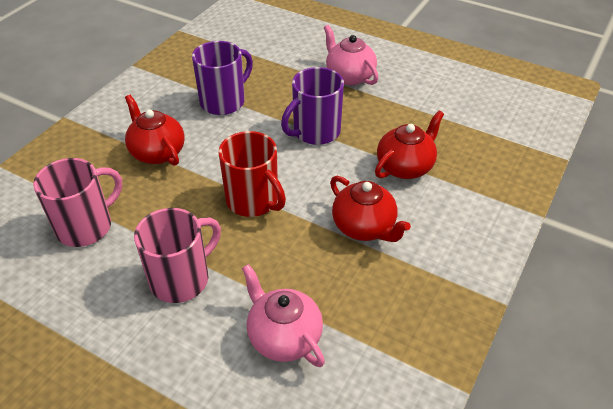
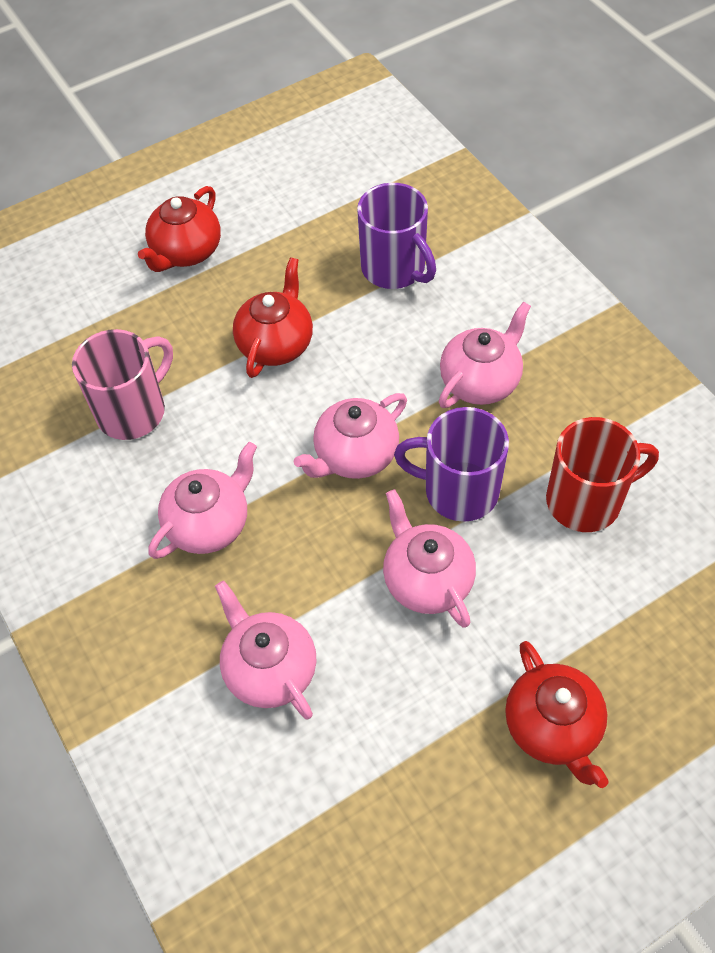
pink mug: 2 -> 1
pink teapot: 2 -> 5

